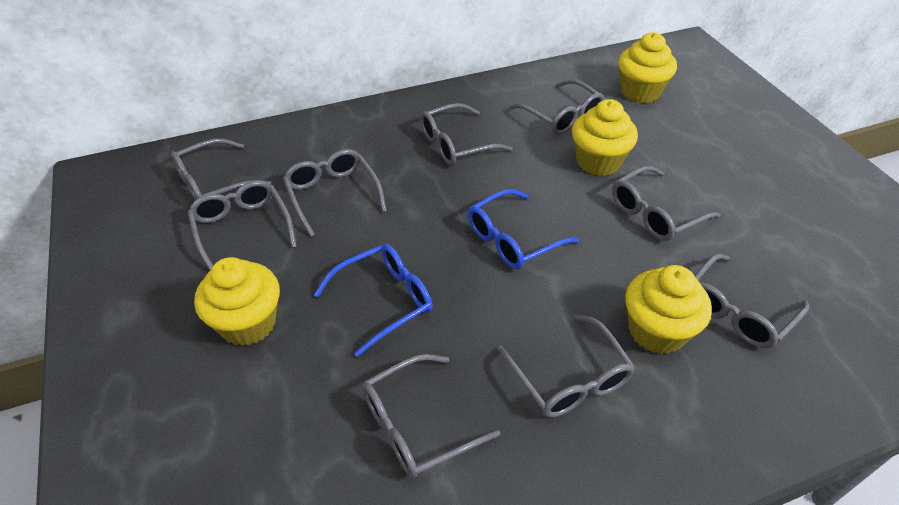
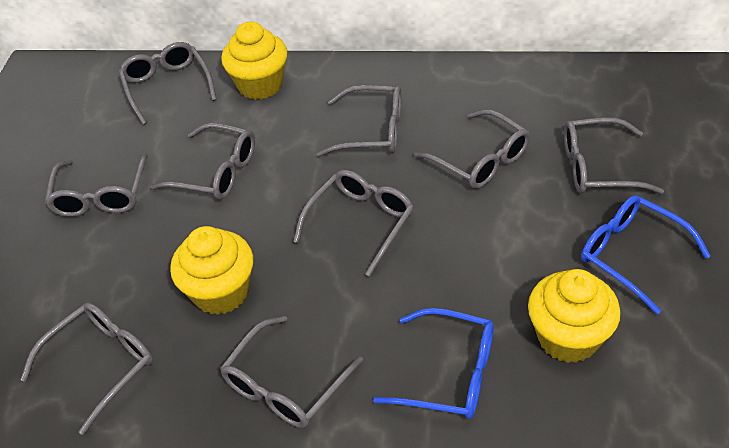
yellow cupcake: 4 -> 3

